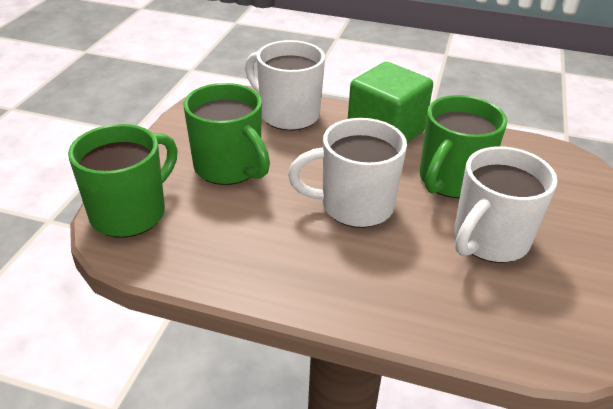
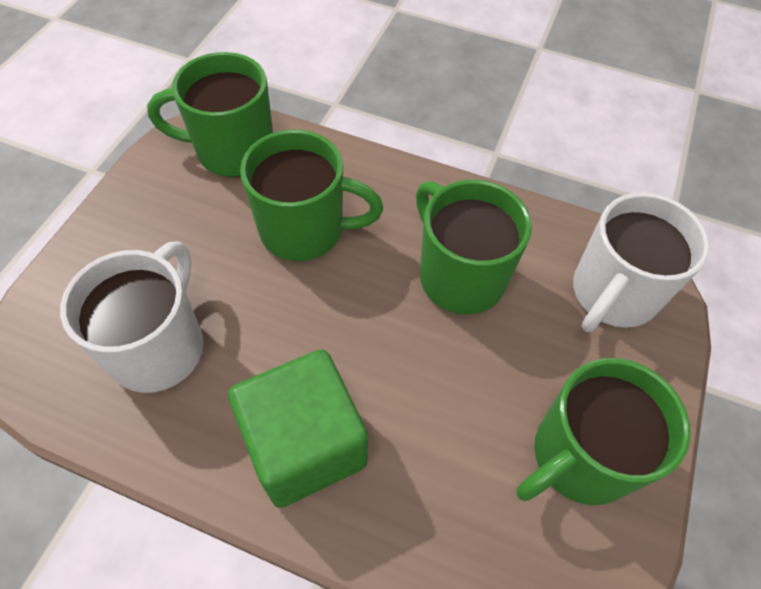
green mug: 3 -> 4
white mug: 3 -> 2

